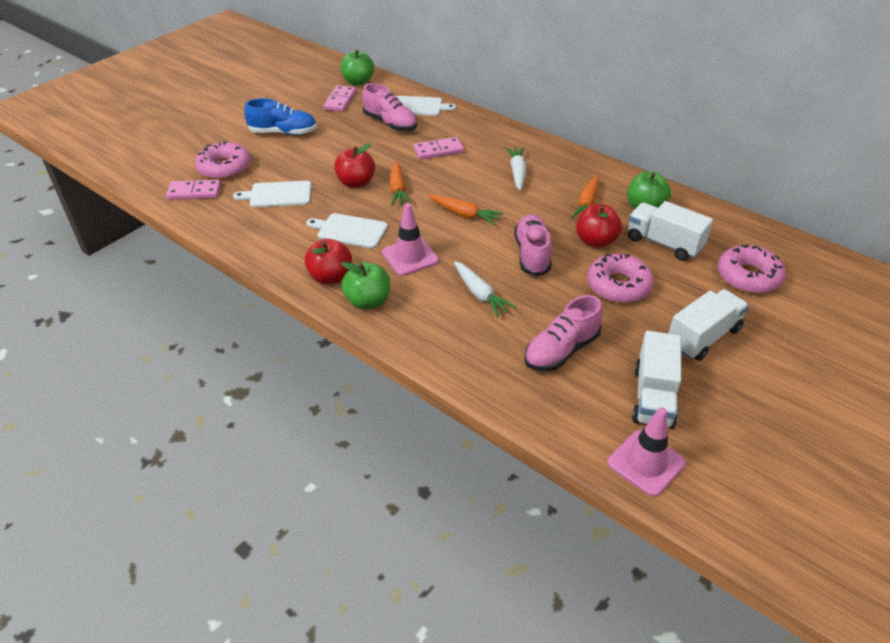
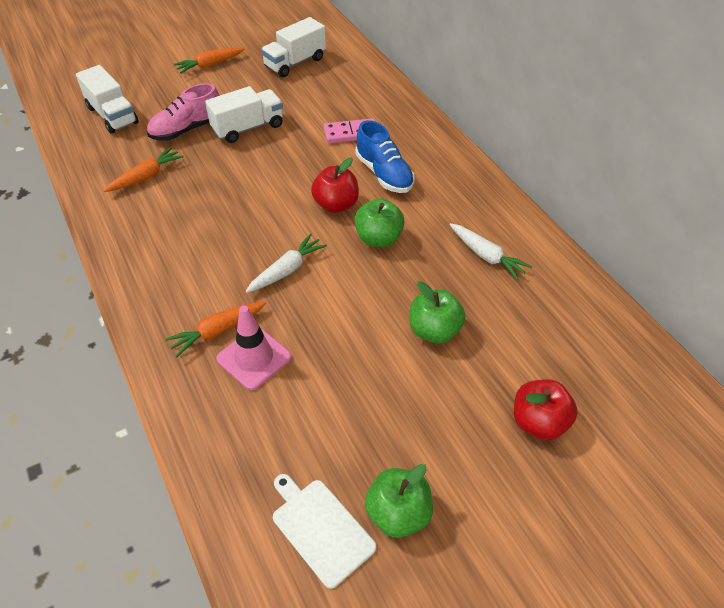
pink domino: 3 -> 1
pink donut: 3 -> 0
pink shoe: 3 -> 1
pink traffic cone: 2 -> 1
red apple: 3 -> 2
white cutting board: 3 -> 1

